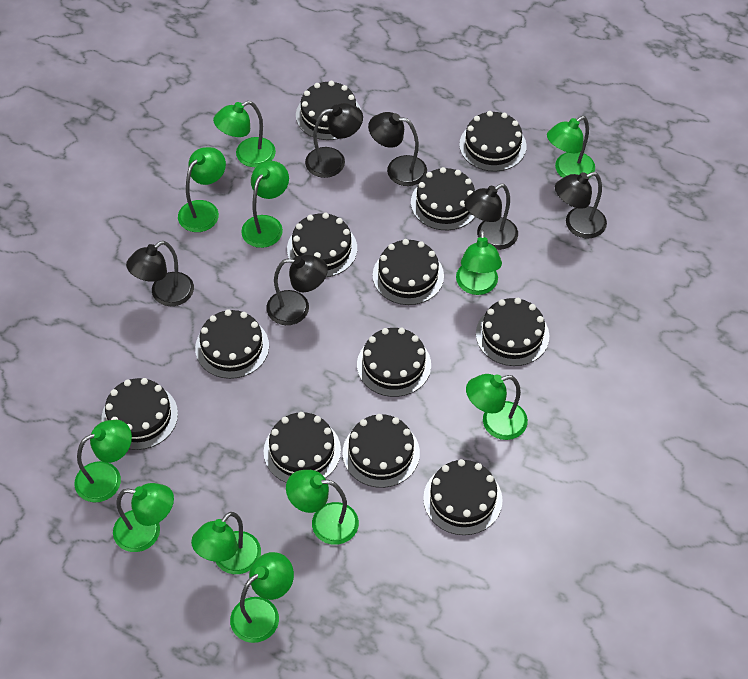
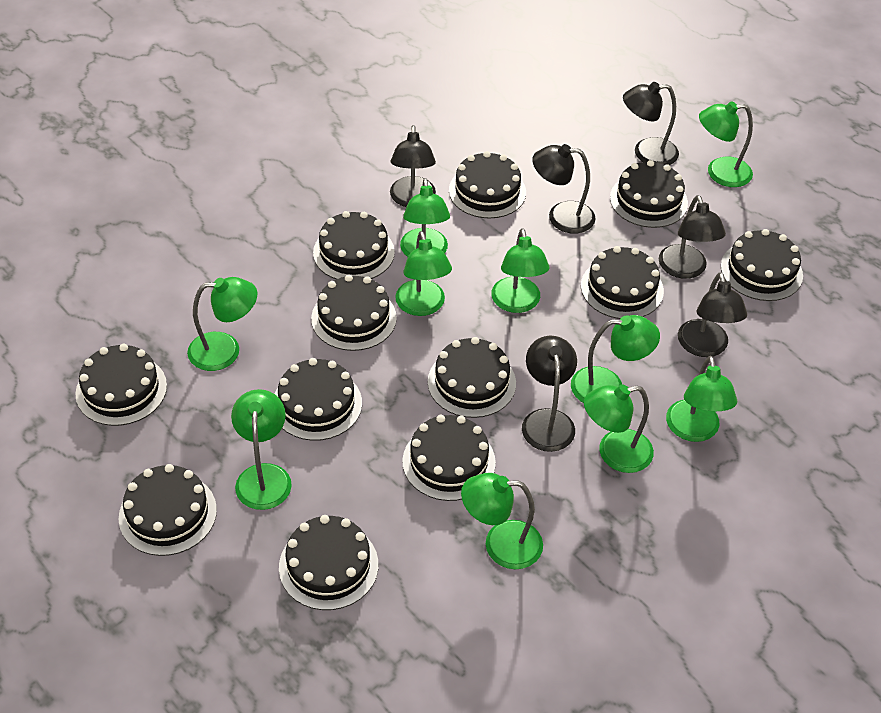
green lamp: 11 -> 10

